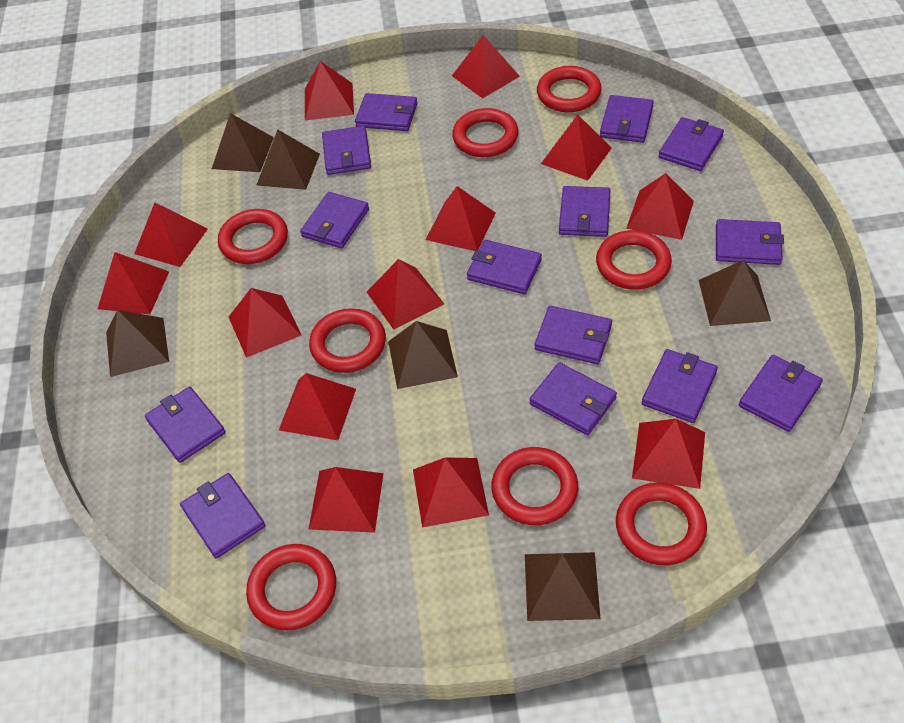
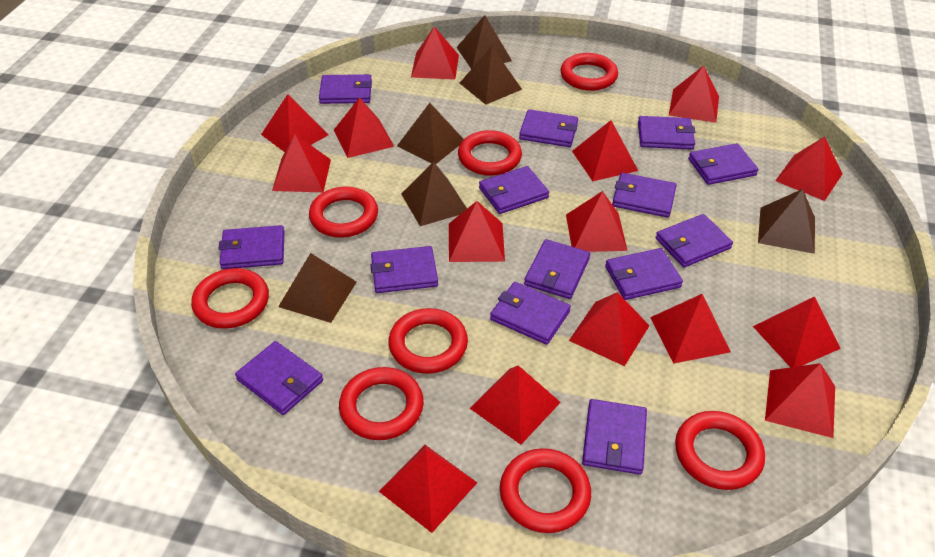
red pyramid: 13 -> 15

